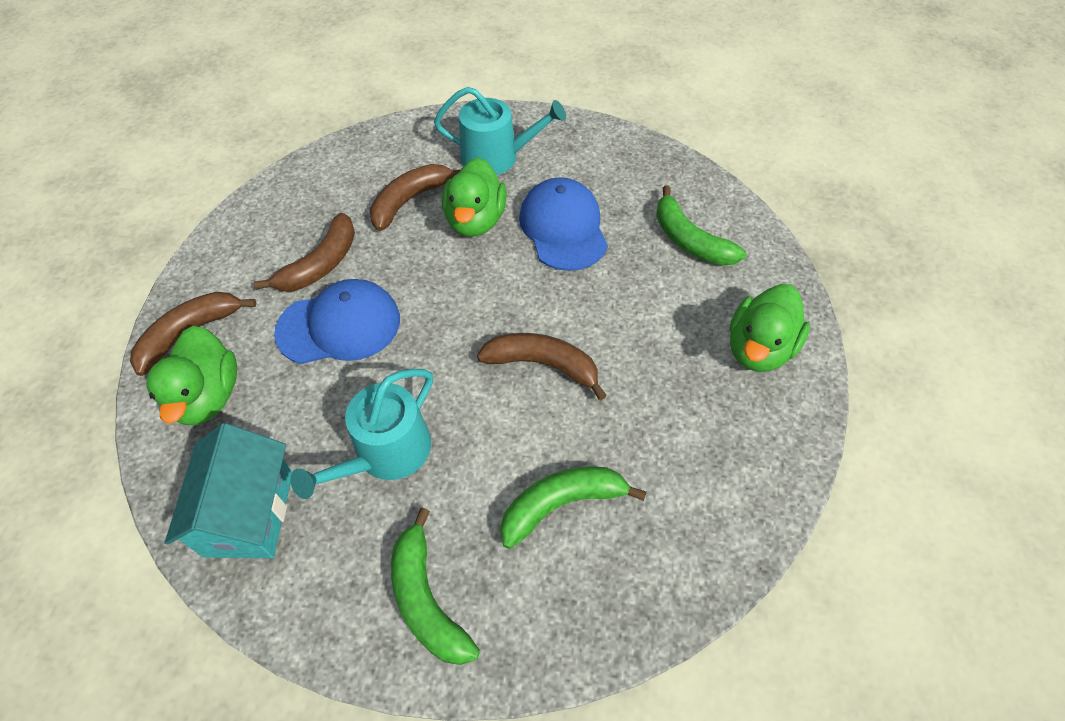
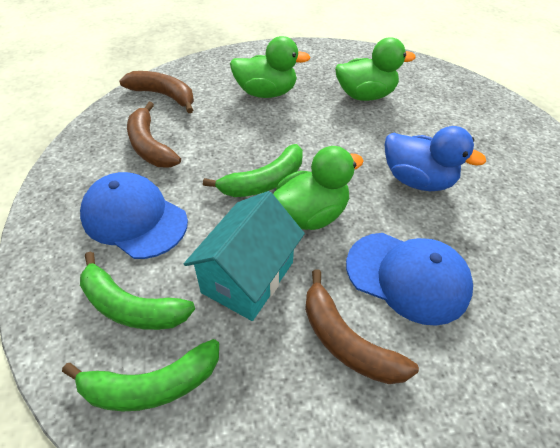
blue duck: 0 -> 1
brown banana: 4 -> 3
turquoise watering can: 2 -> 0

